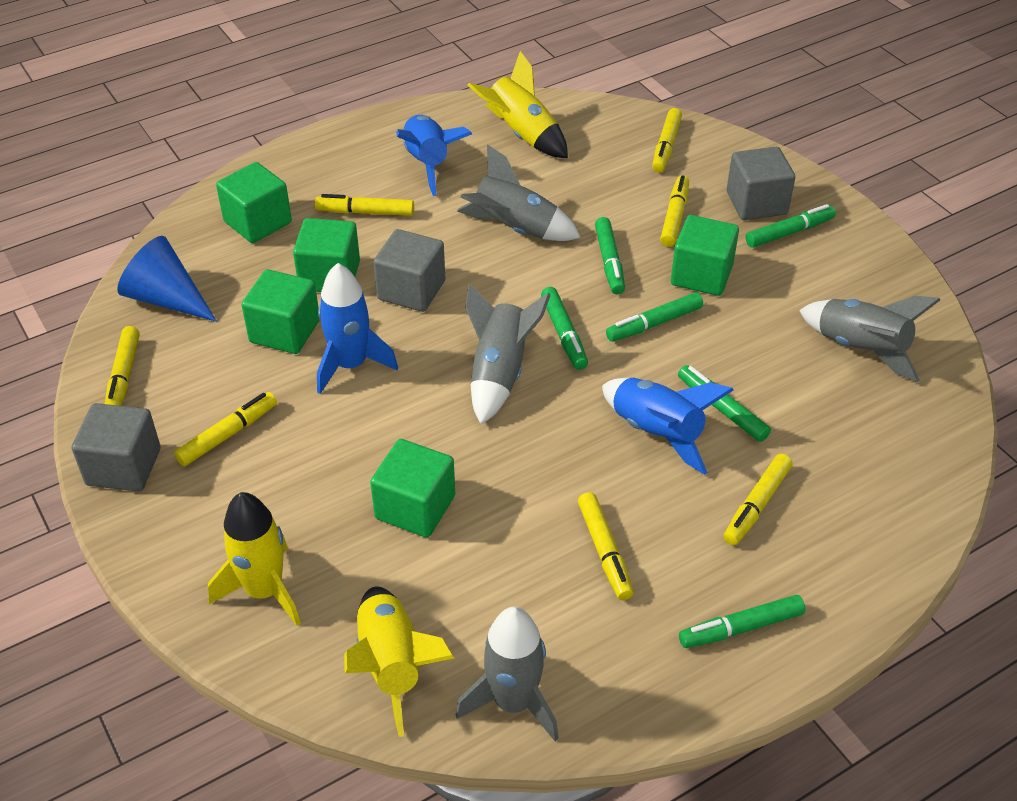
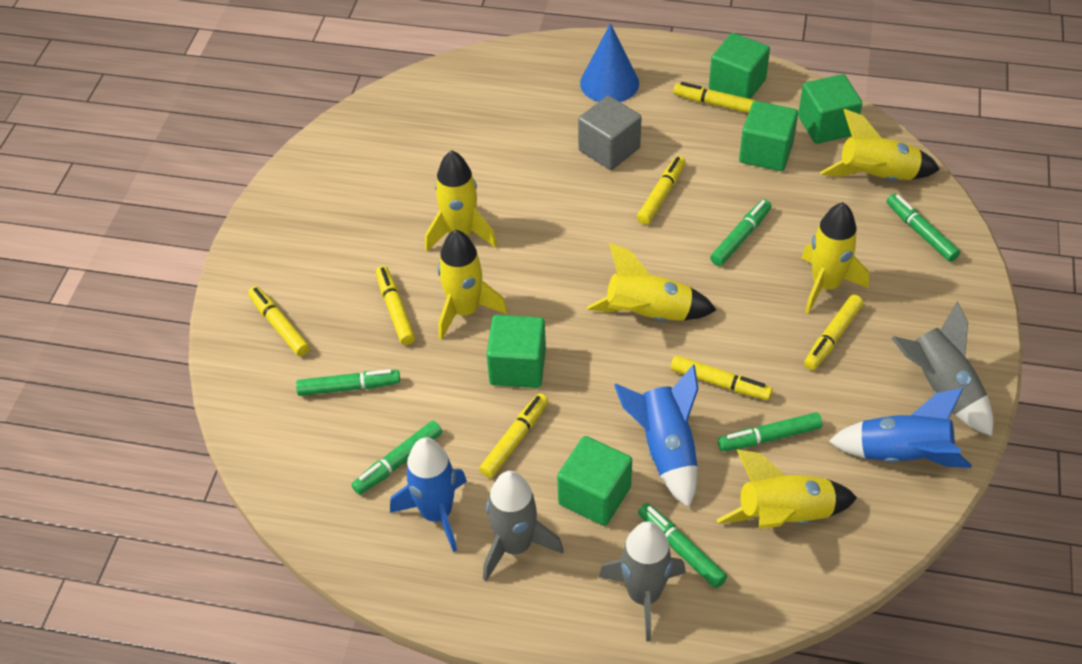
grey cube: 3 -> 1
grey rocket: 4 -> 3
yellow rocket: 3 -> 6

